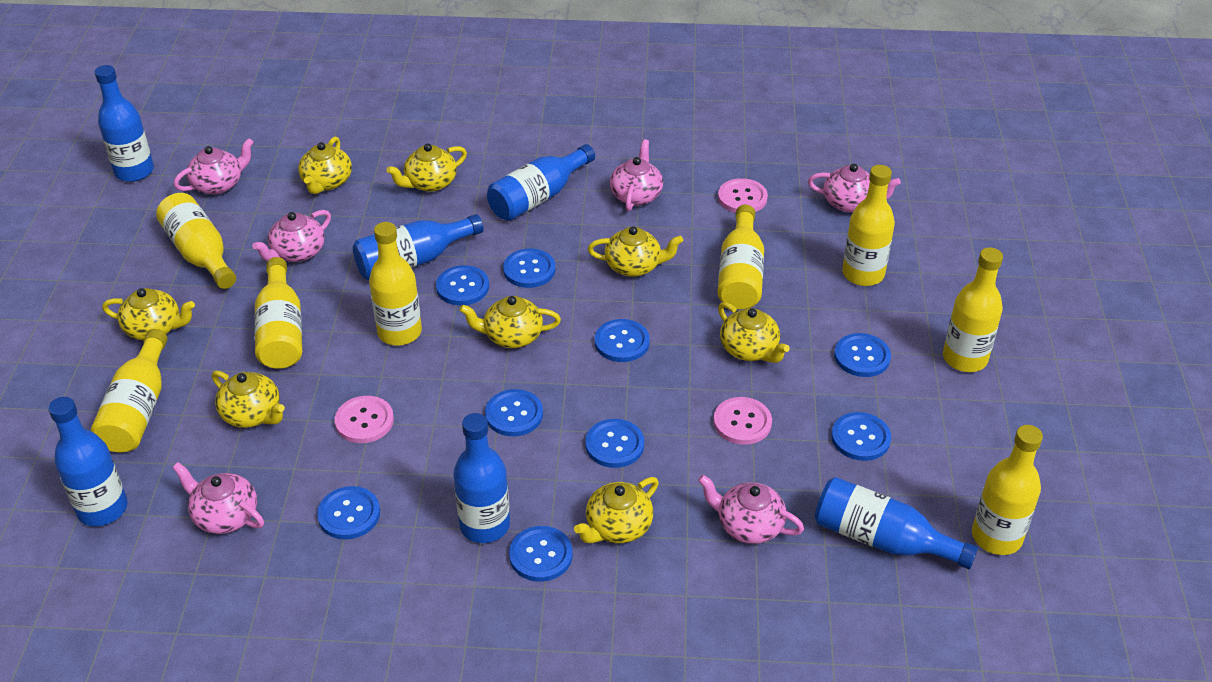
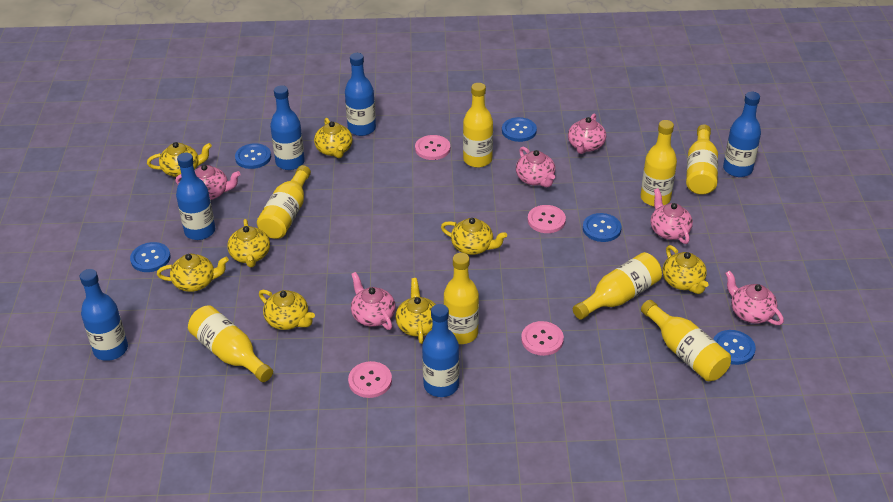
blue button: 9 -> 5
pink button: 3 -> 4

